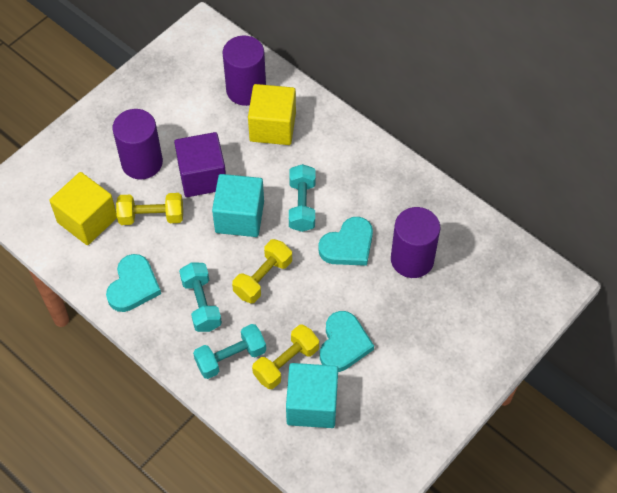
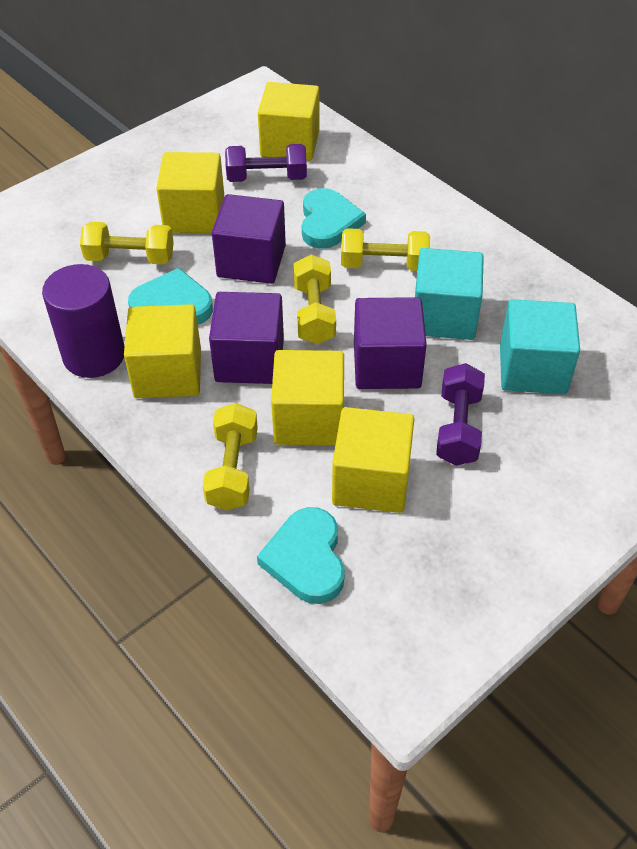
purple cube: 1 -> 3
purple cylinder: 3 -> 1
purple dumbbell: 0 -> 2
turquoise dumbbell: 3 -> 0
yellow cube: 2 -> 5
yellow dumbbell: 3 -> 4

